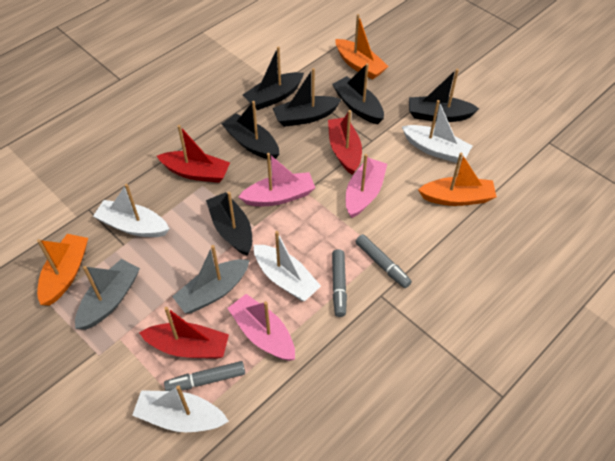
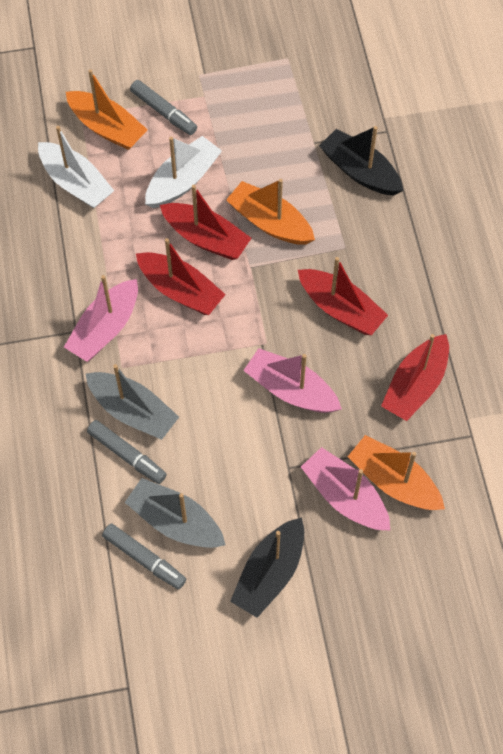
black boat: 6 -> 2
red boat: 3 -> 4
white boat: 4 -> 2

